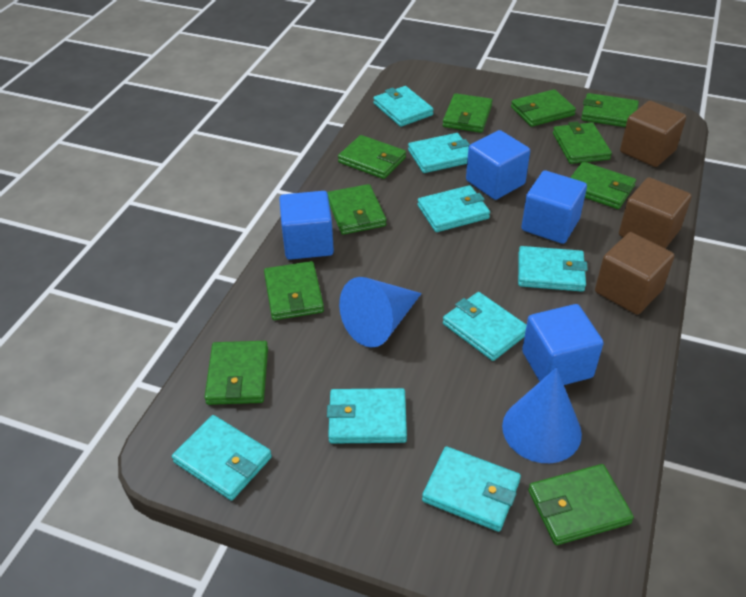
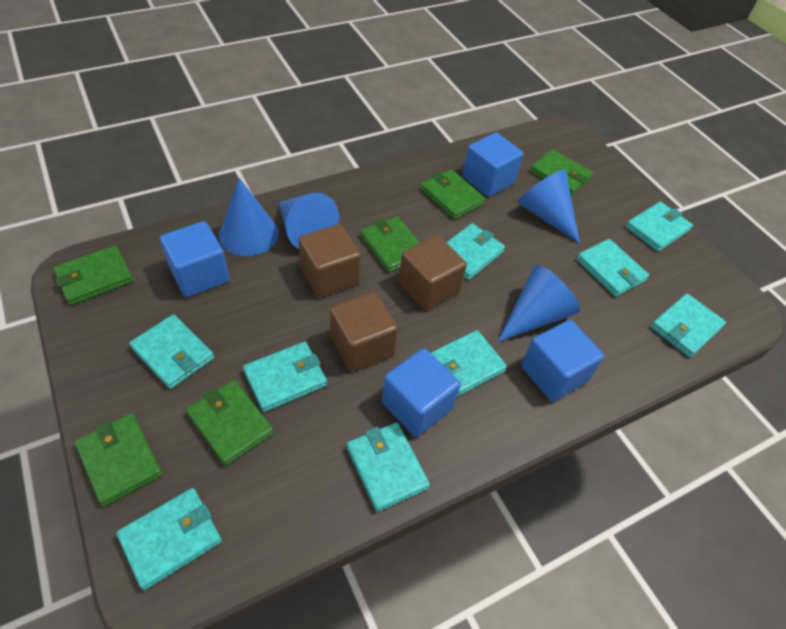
blue cone: 2 -> 4
green wallet: 10 -> 6
turquoise wallet: 8 -> 9

